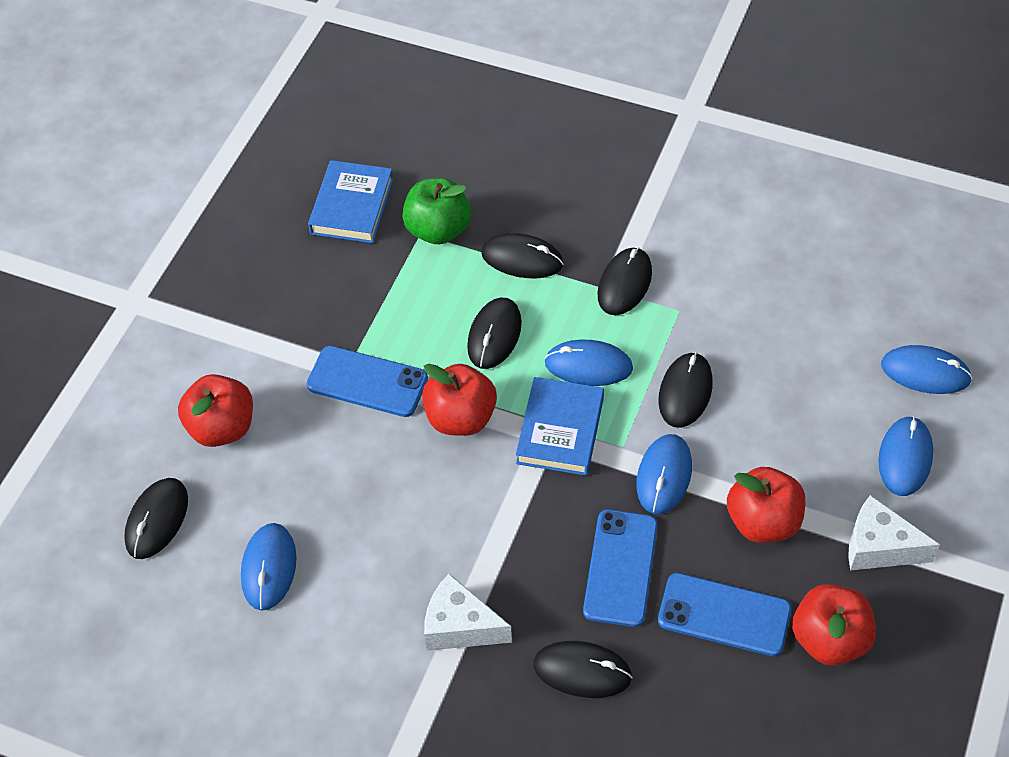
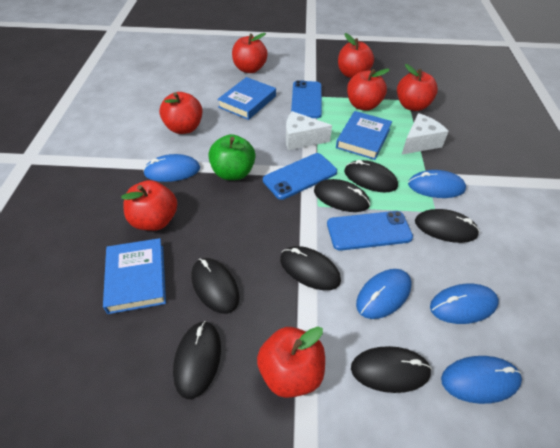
black mouse: 6 -> 7
blue book: 2 -> 3
red apple: 4 -> 7

